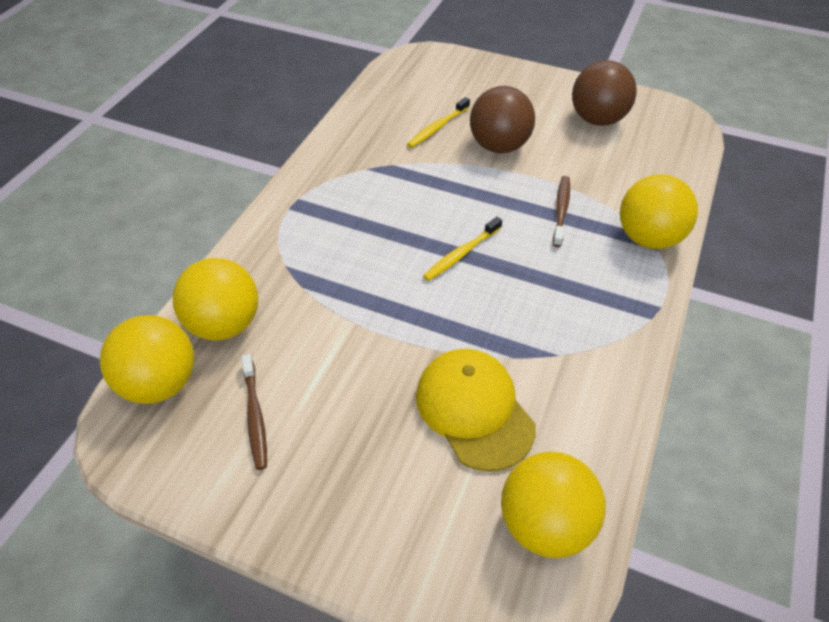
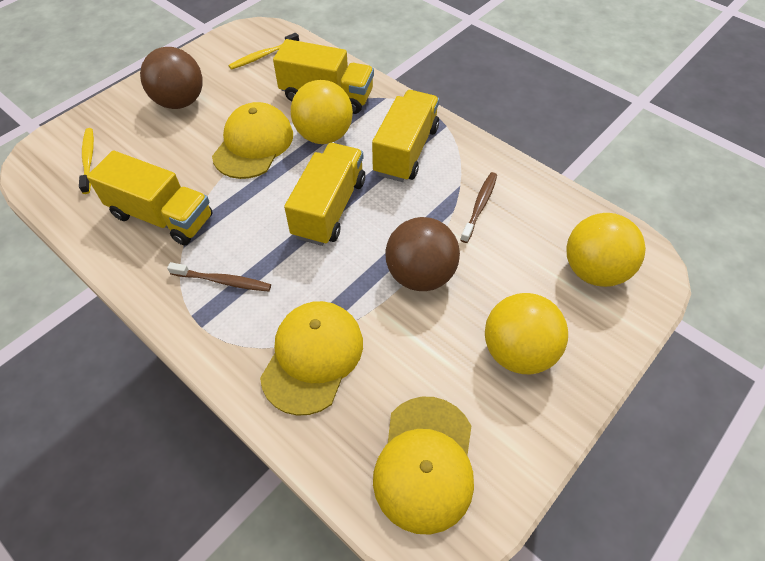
yellow ball: 4 -> 3
yellow cap: 1 -> 3
yellow truck: 0 -> 4

